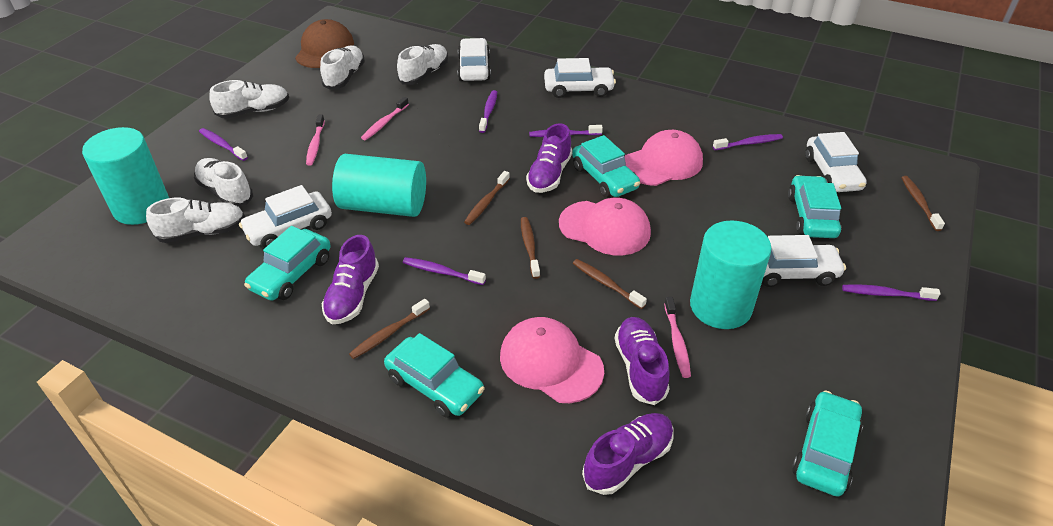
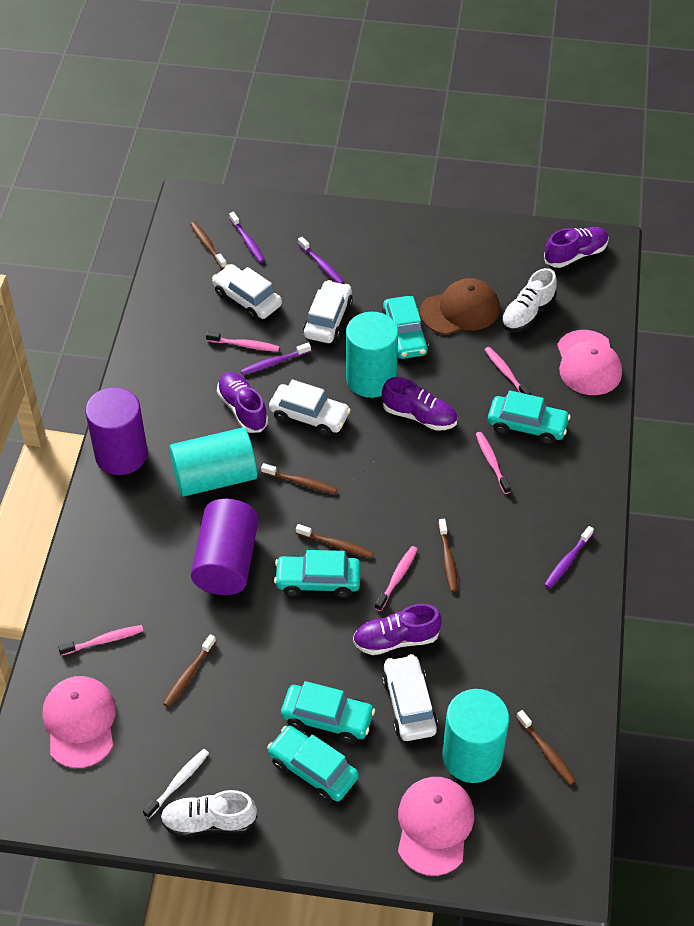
brown toothbrush: 5 -> 6
pink toothbrush: 3 -> 5
purple cylinder: 0 -> 2
purple toothbrush: 6 -> 4
white car: 5 -> 4
white shoe: 5 -> 2
white toothbrush: 0 -> 1

